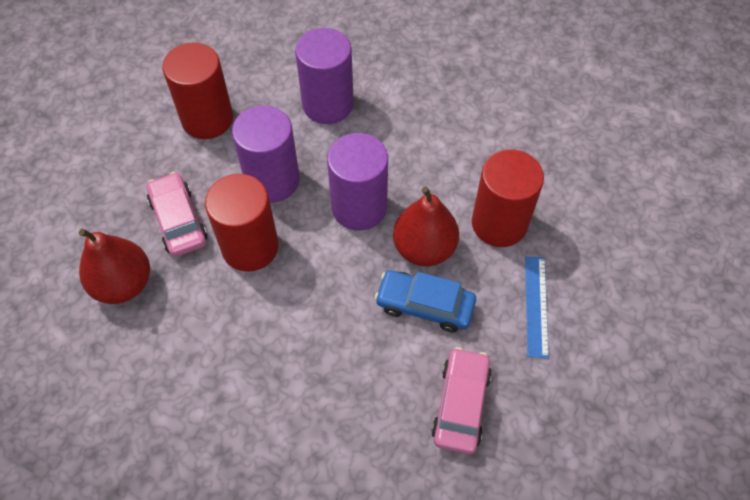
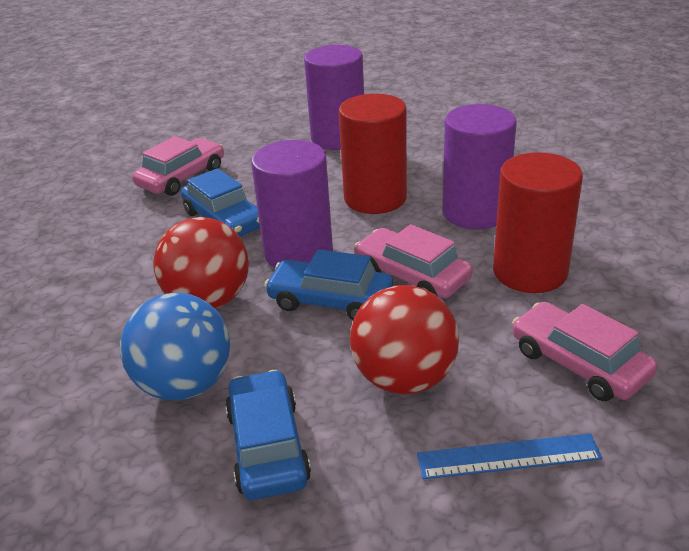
blue ball: 0 -> 1
blue car: 1 -> 3
pink car: 2 -> 3
red ball: 0 -> 2
red cylinder: 3 -> 2
red pear: 2 -> 0

